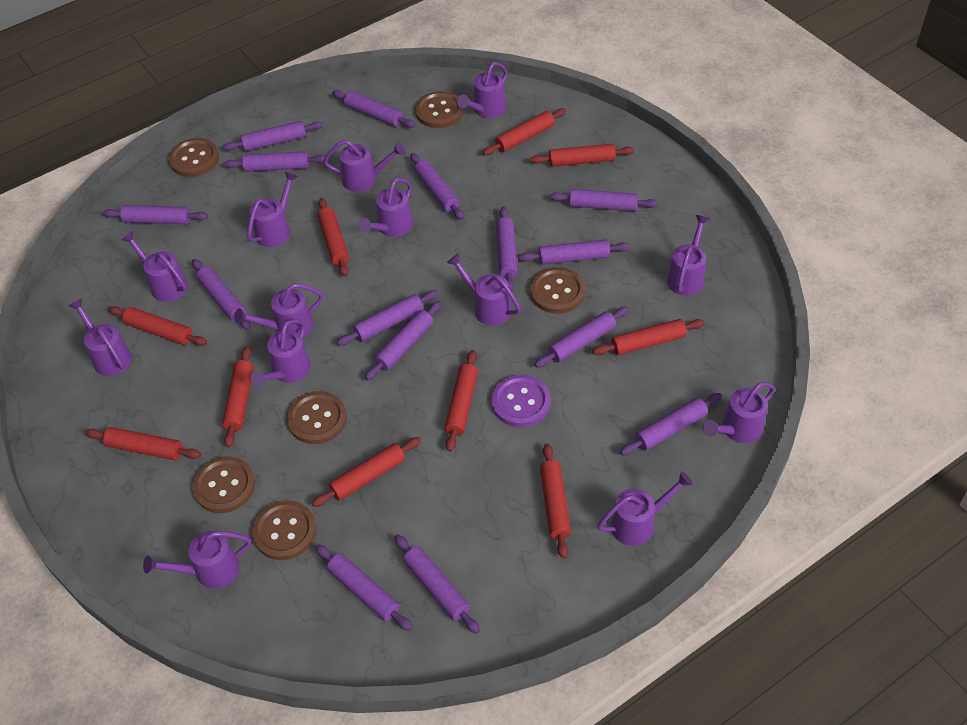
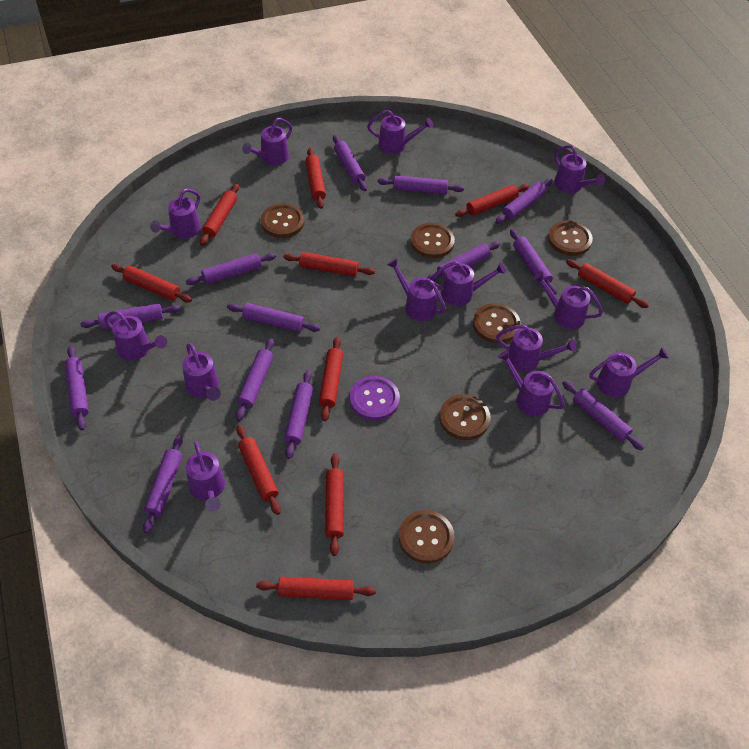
purple rolling pin: 15 -> 13

